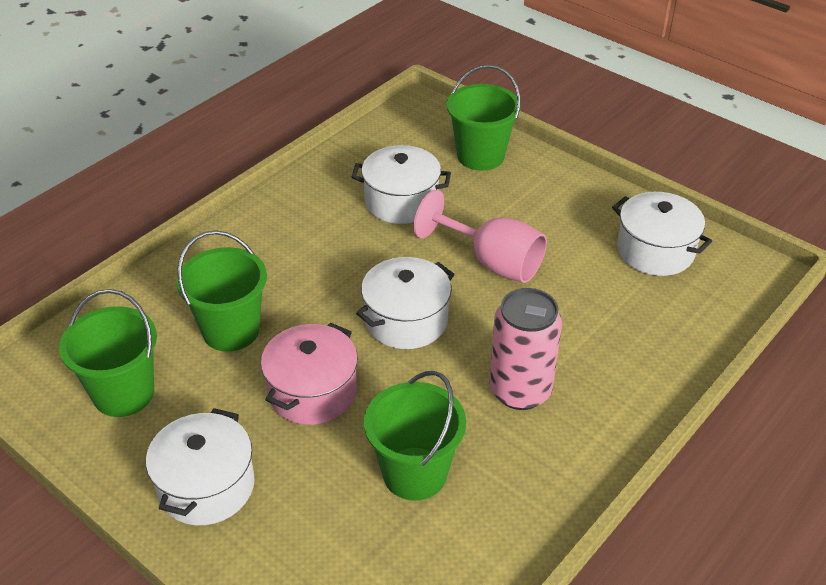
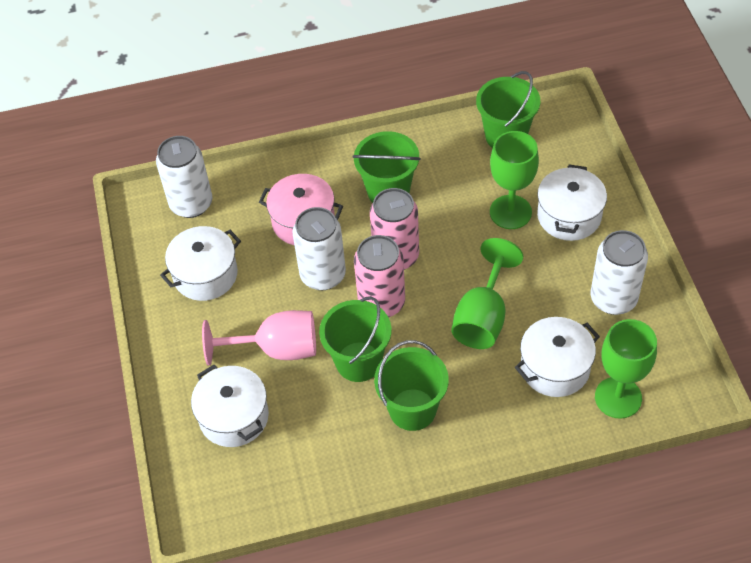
green goblet: 0 -> 3
pink can: 1 -> 2
white can: 0 -> 3

